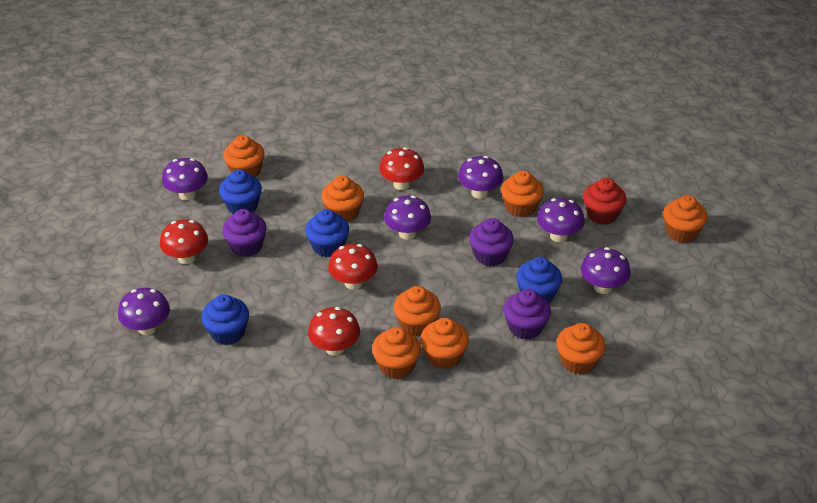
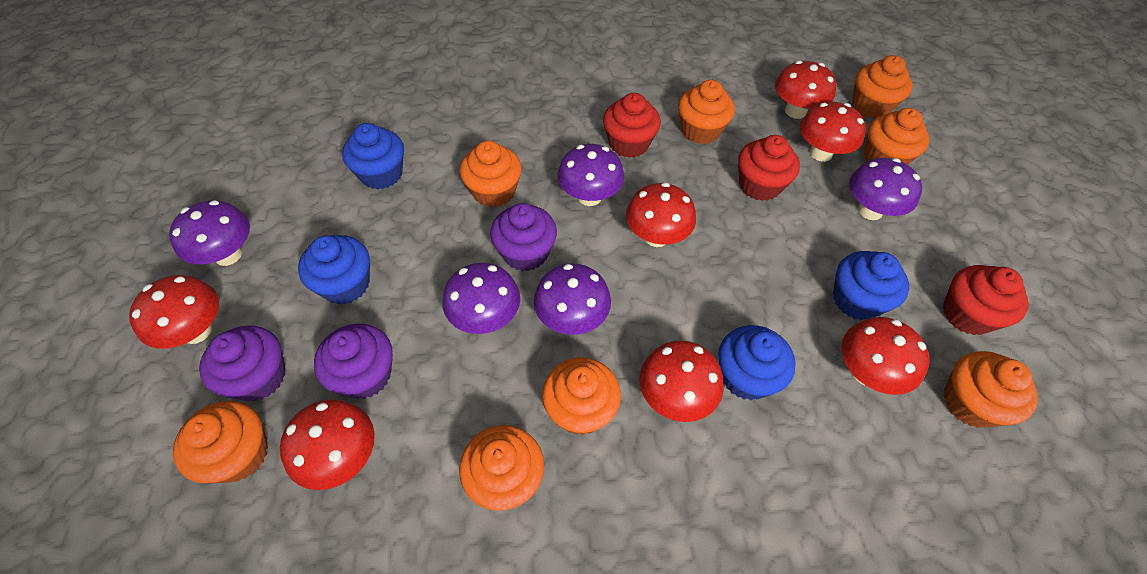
purple mushroom: 6 -> 5
red cupcake: 1 -> 3
red mushroom: 4 -> 7

